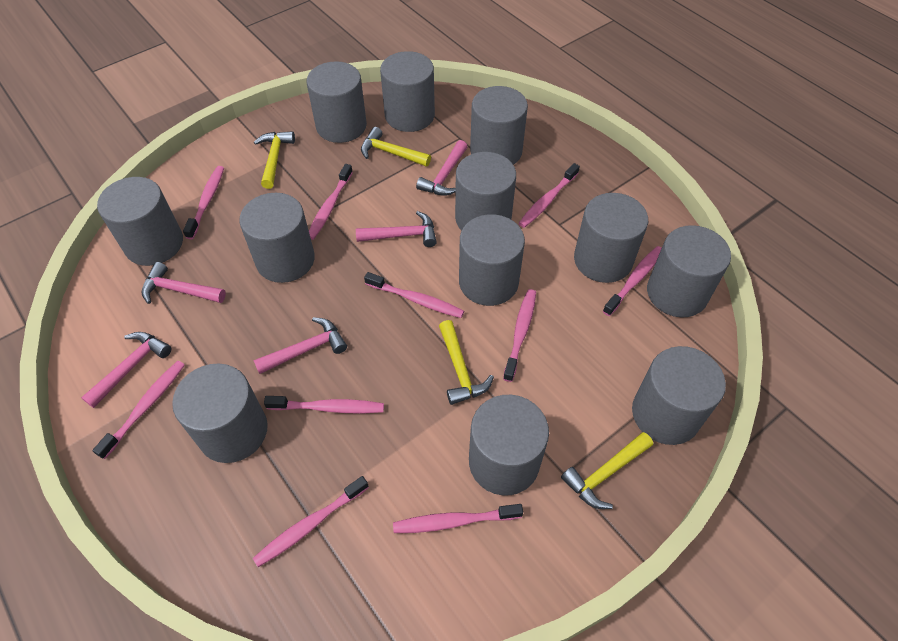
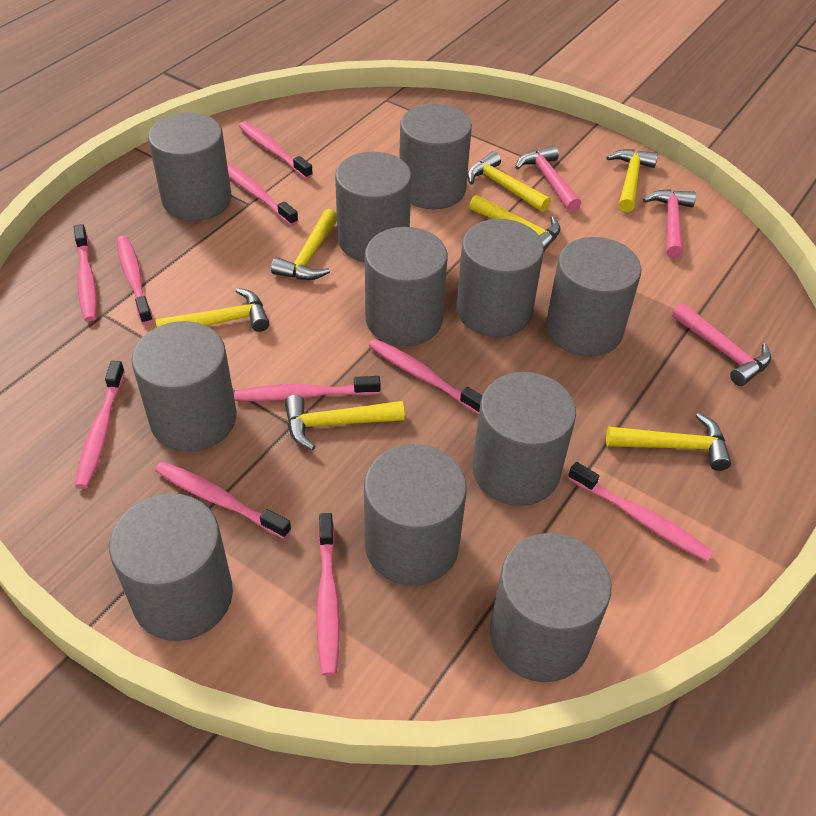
grey cylinder: 12 -> 11
pink hammer: 5 -> 3
yellow hammer: 4 -> 7

